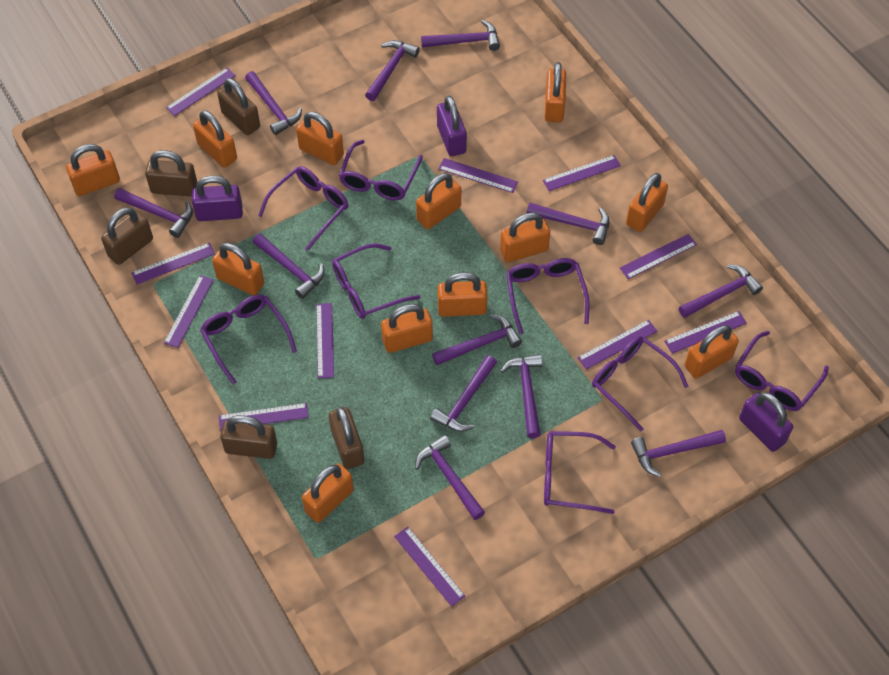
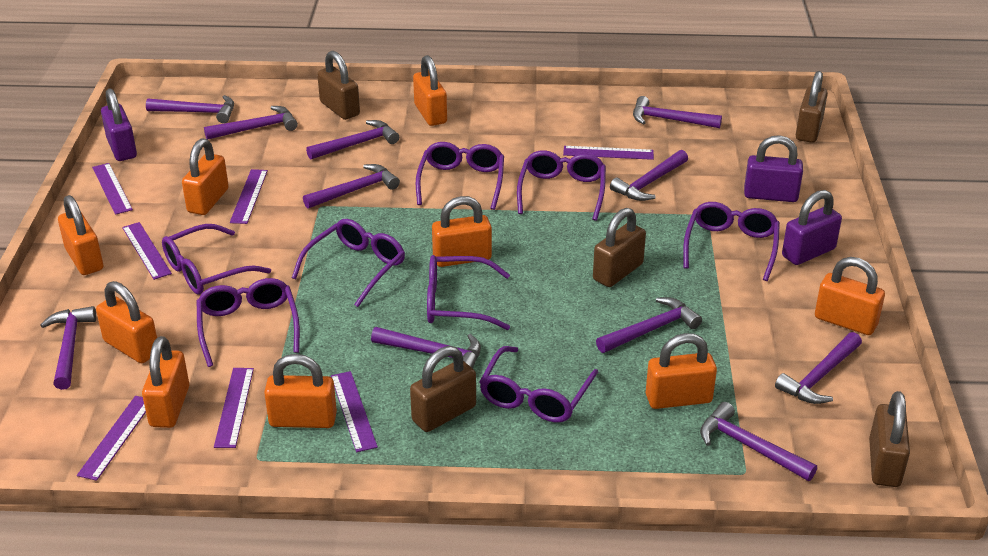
orange padlock: 12 -> 9
purple hammer: 12 -> 11
purple ruler: 11 -> 7

